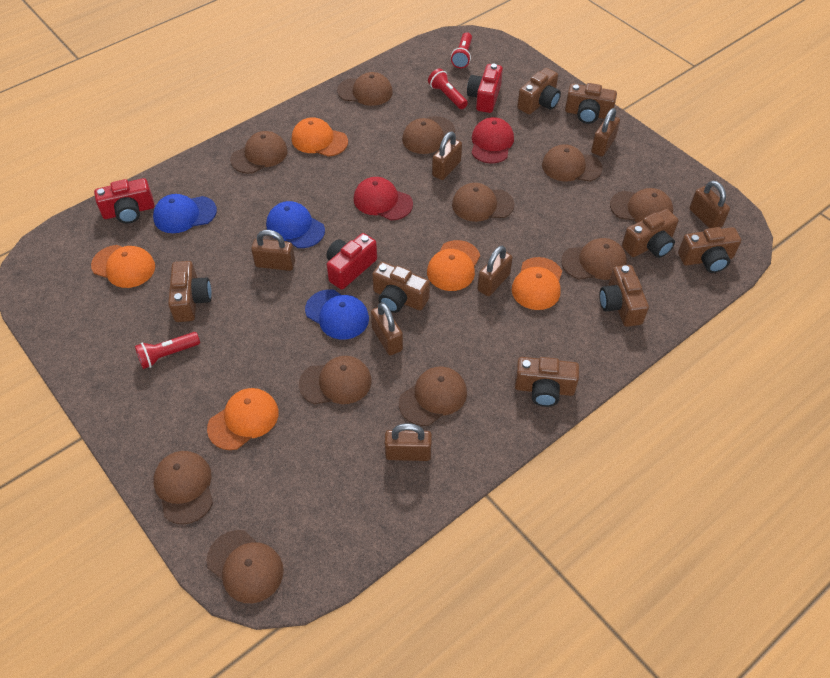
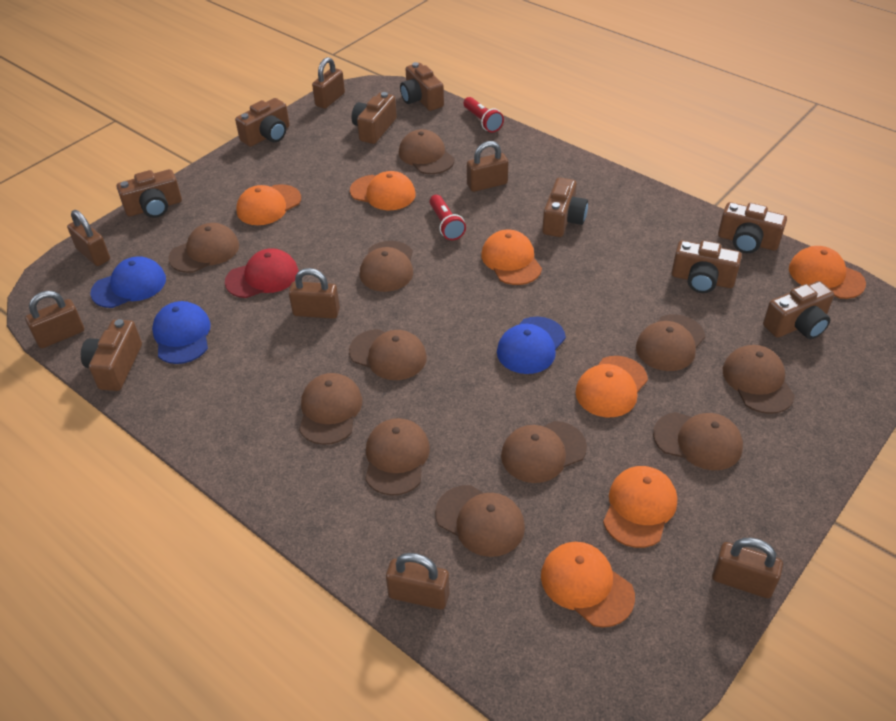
brown camera: 8 -> 9
orange cap: 5 -> 7
red camera: 3 -> 0
red cap: 2 -> 1
red flashlight: 3 -> 2

